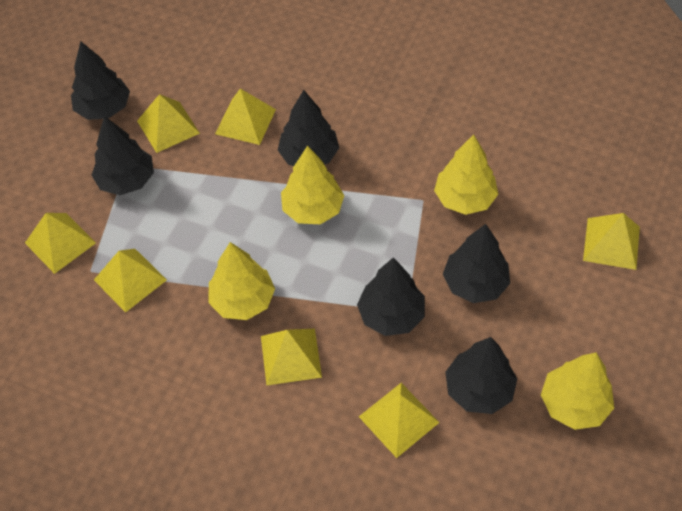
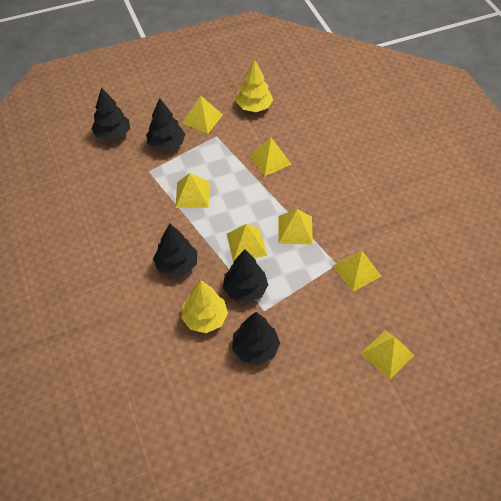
black tree: 6 -> 5
yellow tree: 4 -> 2

